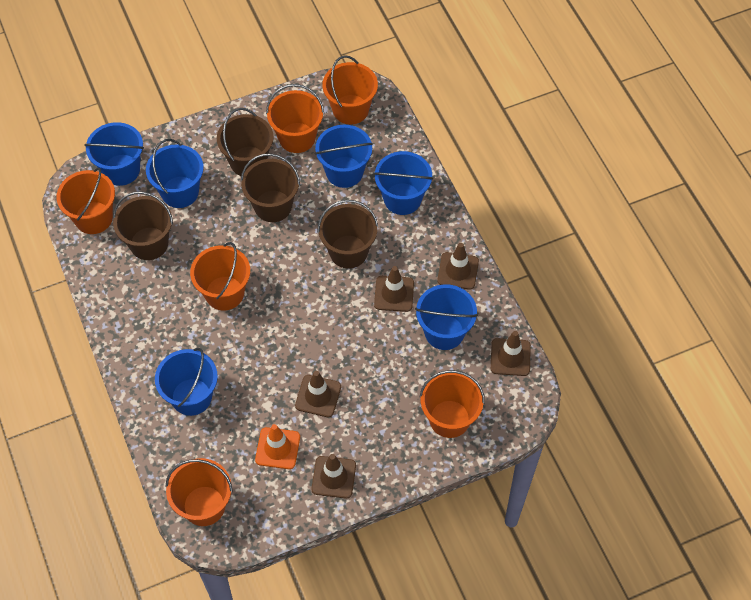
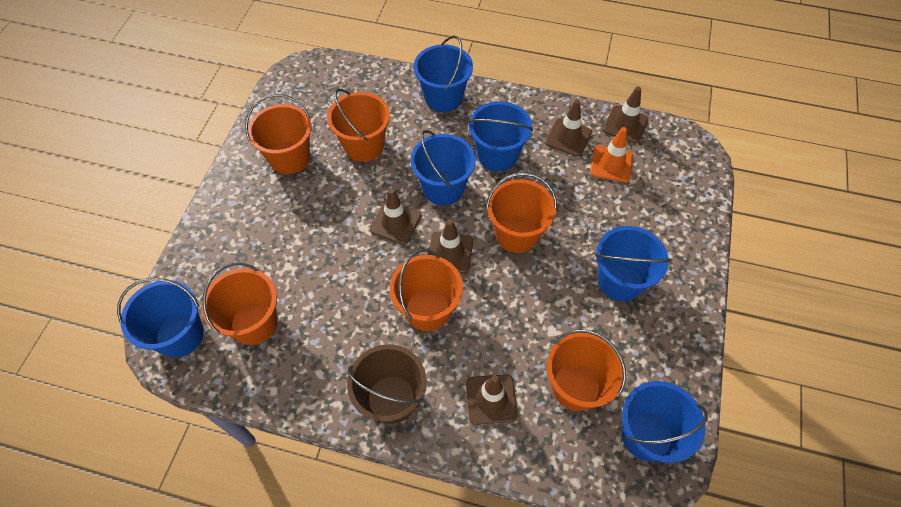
brown bucket: 4 -> 1

